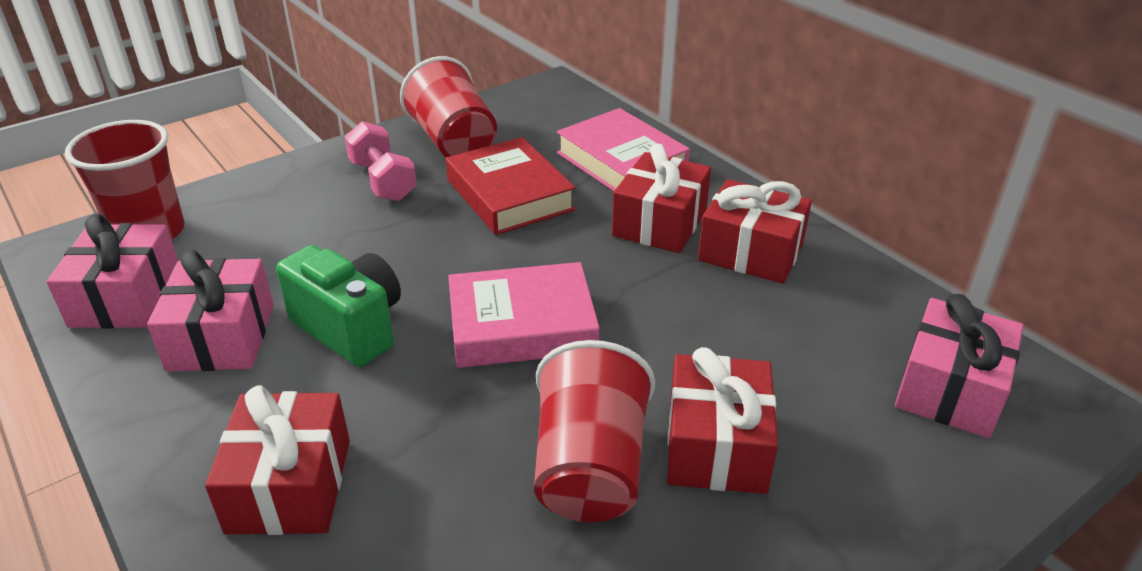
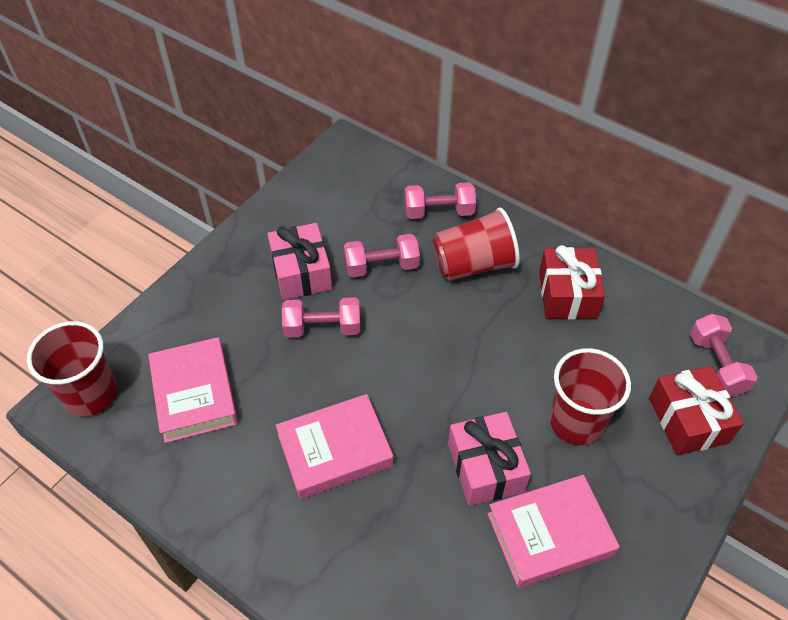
green camera: 1 -> 0
pink book: 2 -> 3
pink dumbbell: 1 -> 4
pink gift: 3 -> 2
red book: 1 -> 0
red gift: 4 -> 2

